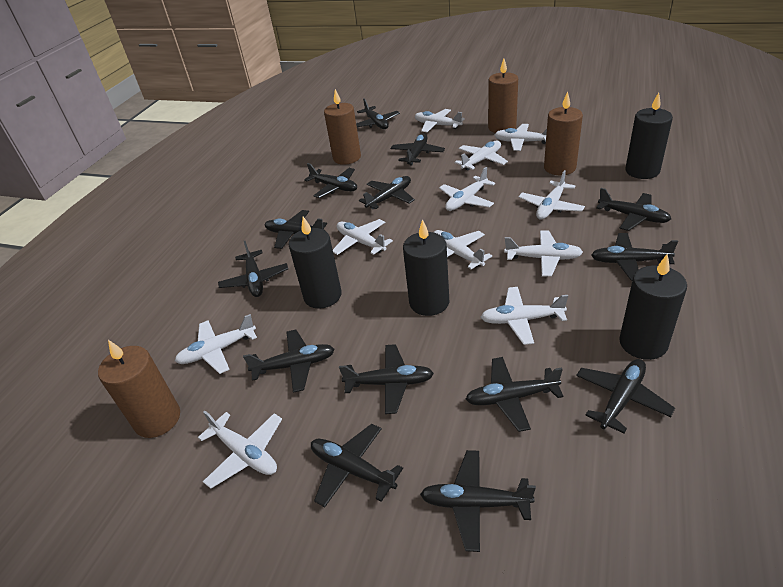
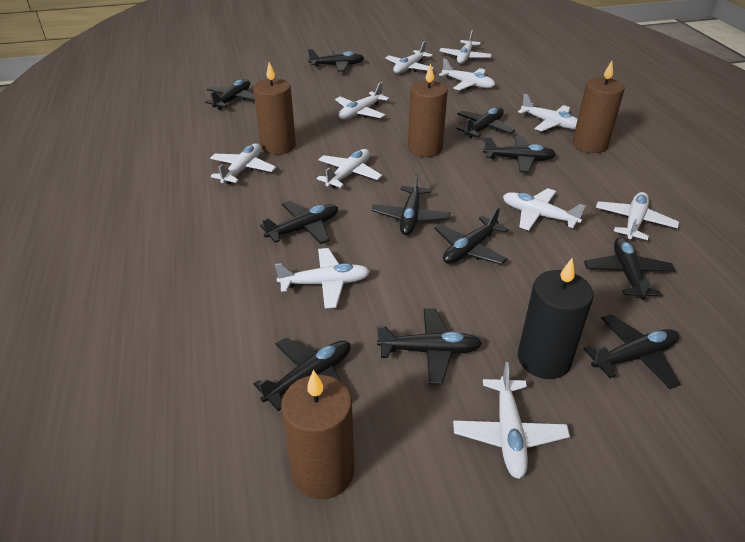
black candle: 4 -> 1
black plane: 14 -> 11

